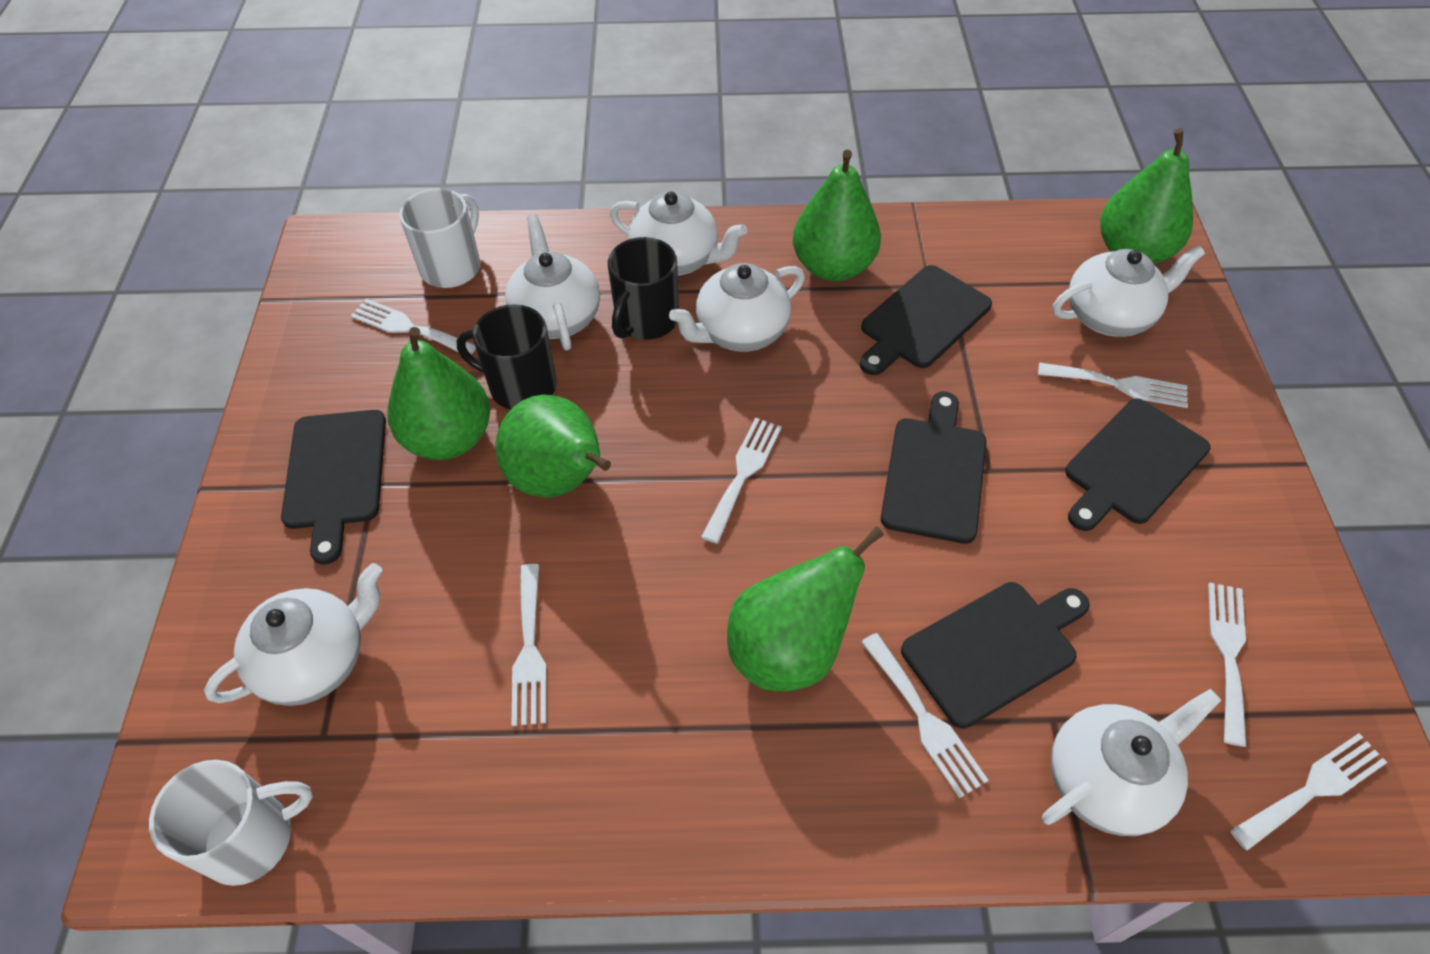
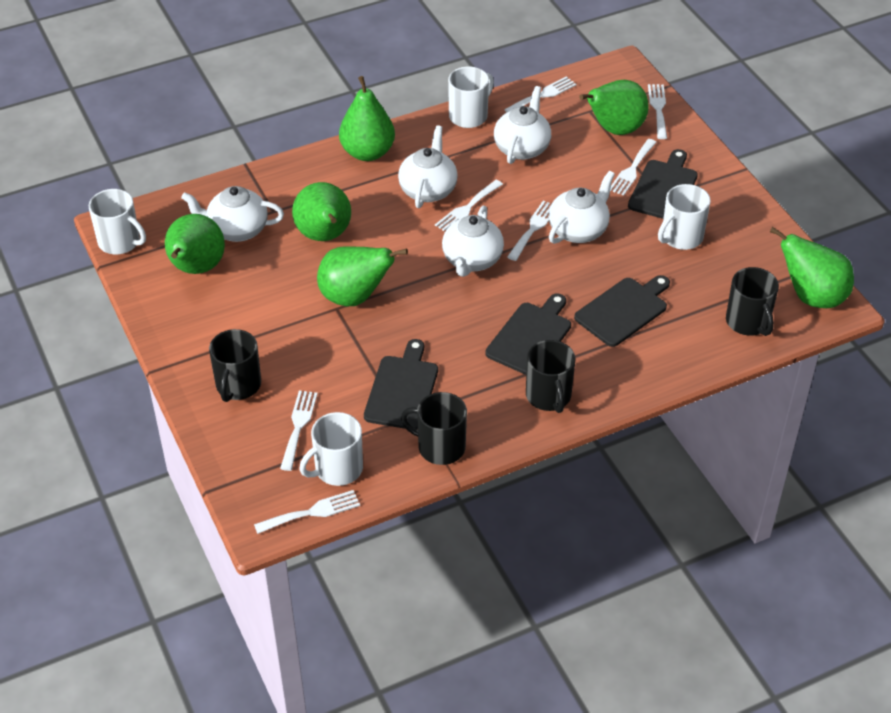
black cutting board: 5 -> 4
black mug: 2 -> 4
green pear: 5 -> 6
white mug: 2 -> 4
white teapot: 6 -> 5

